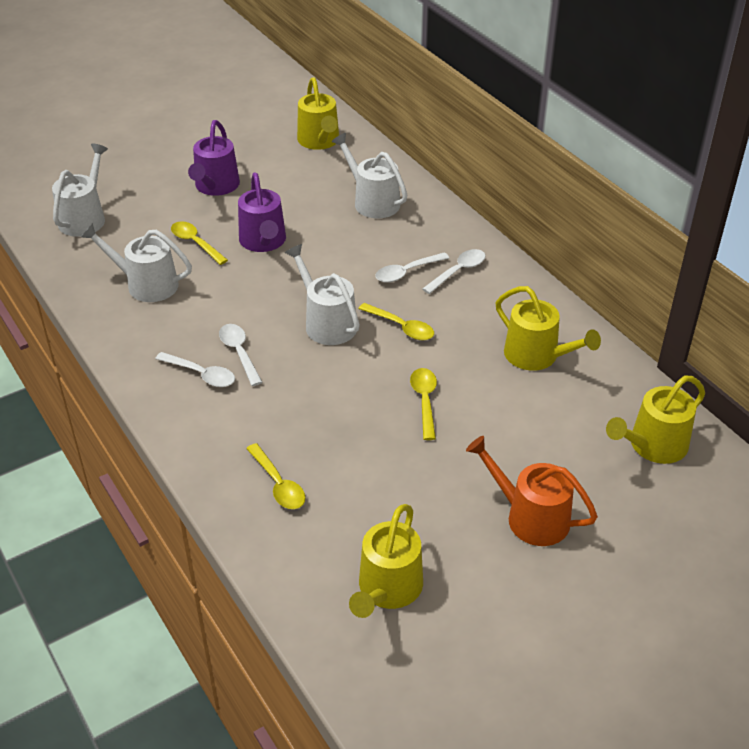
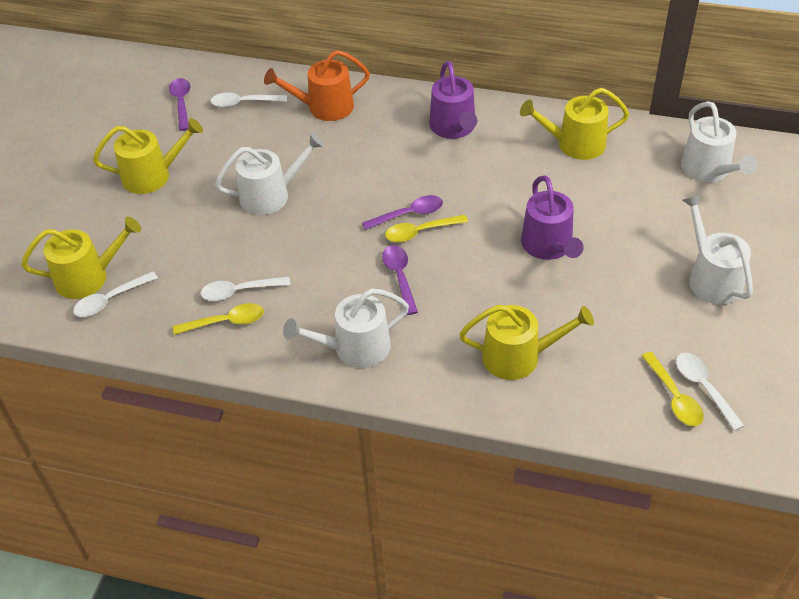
purple spoon: 0 -> 3
yellow spoon: 4 -> 3

